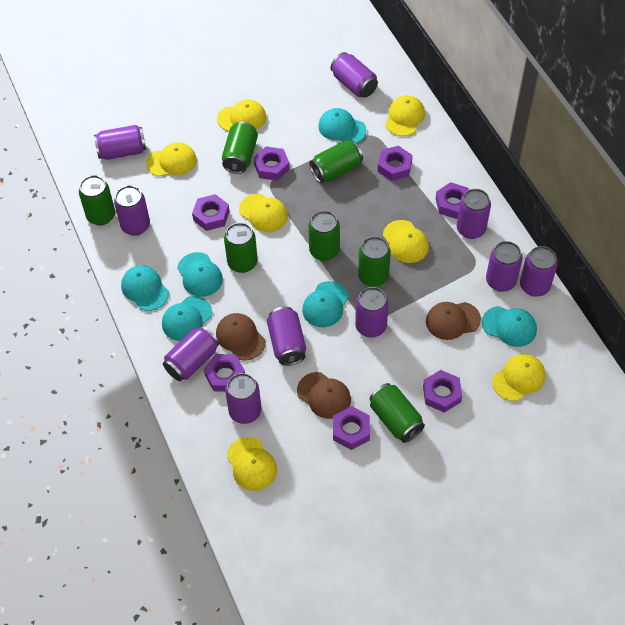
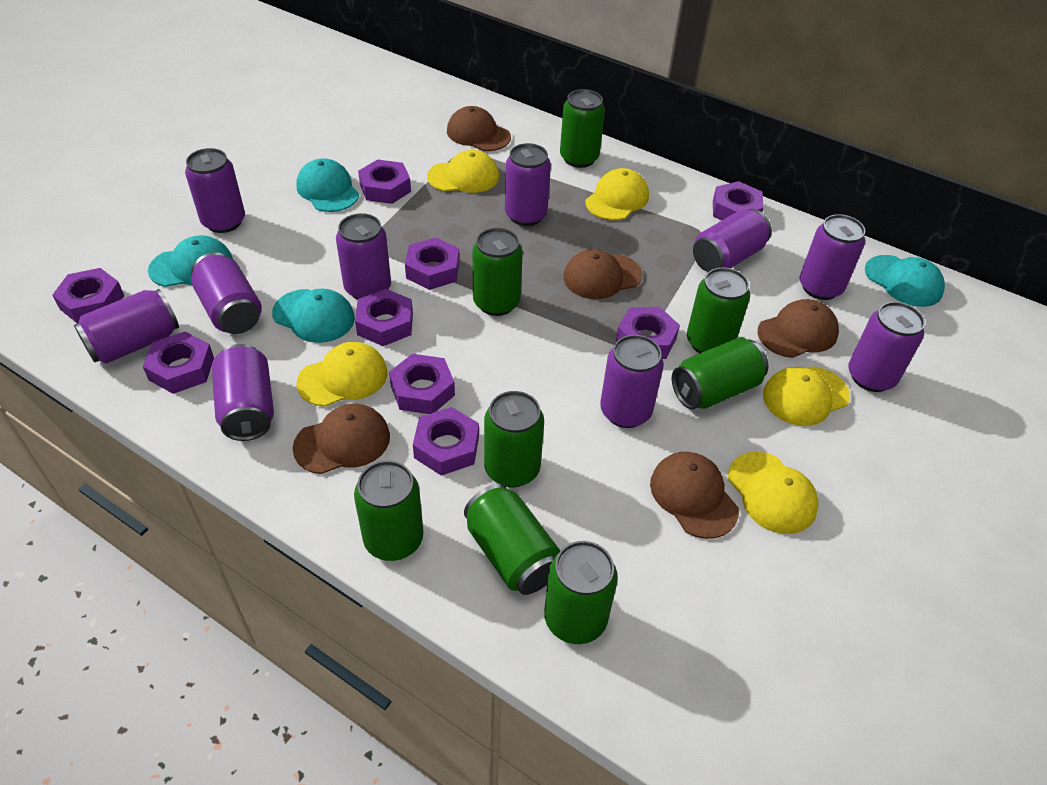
brown cap: 3 -> 5
green can: 7 -> 8
purple nut: 7 -> 9
turquoise cap: 6 -> 4
yellow cap: 7 -> 5

